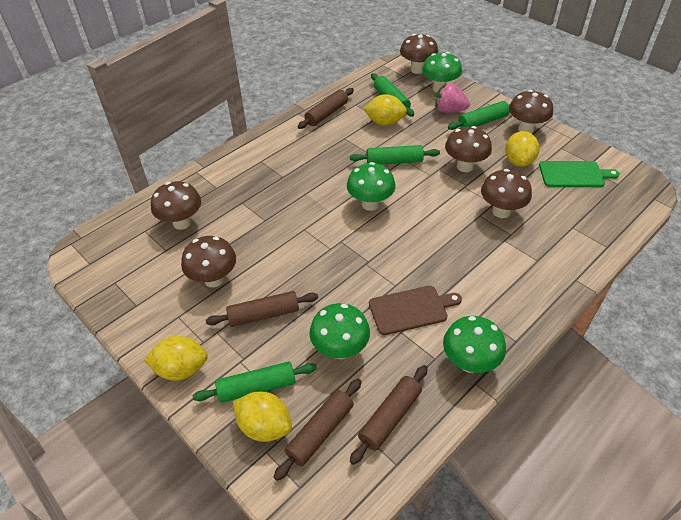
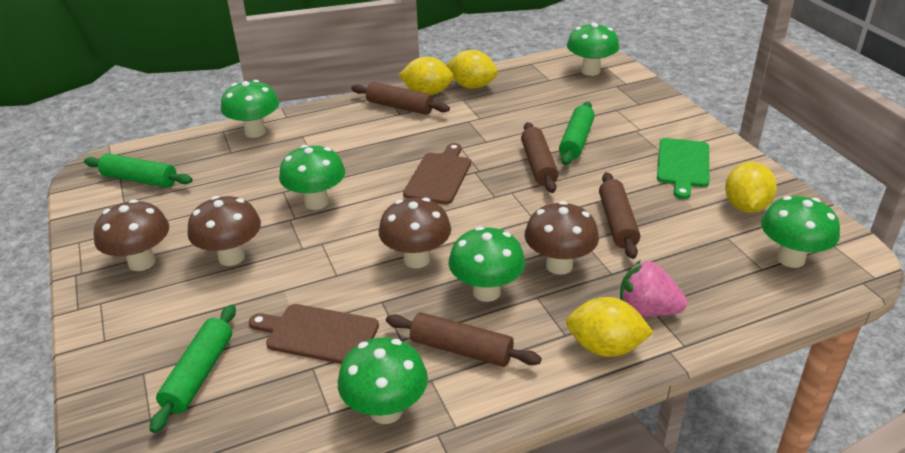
brown cutting board: 1 -> 2
brown mushroom: 6 -> 4
green mushroom: 4 -> 6
green rolling pin: 4 -> 3

